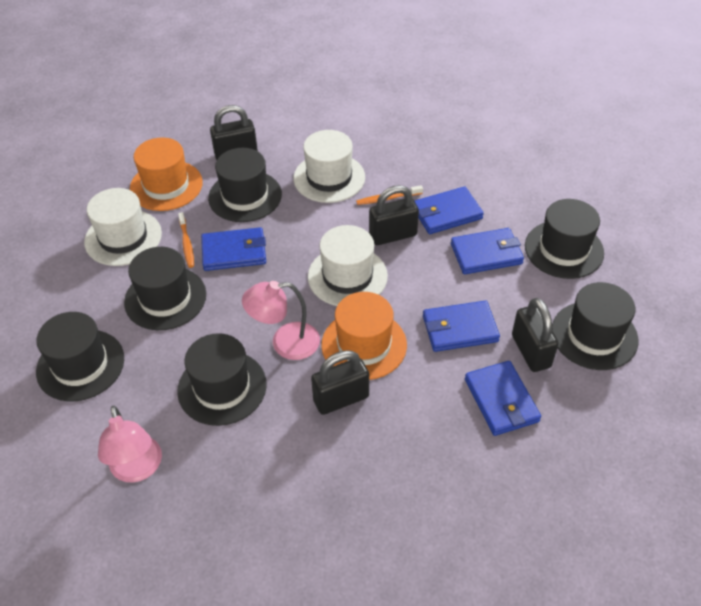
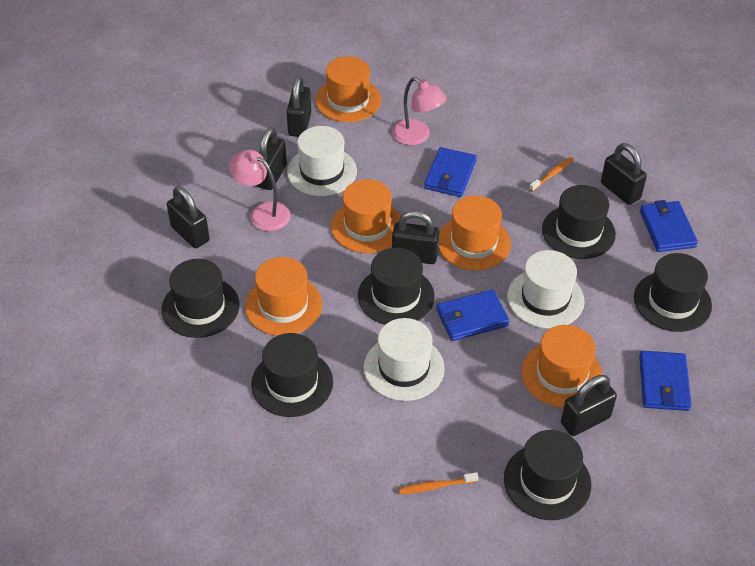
black padlock: 4 -> 6
blue wallet: 5 -> 4
orange hat: 2 -> 5

